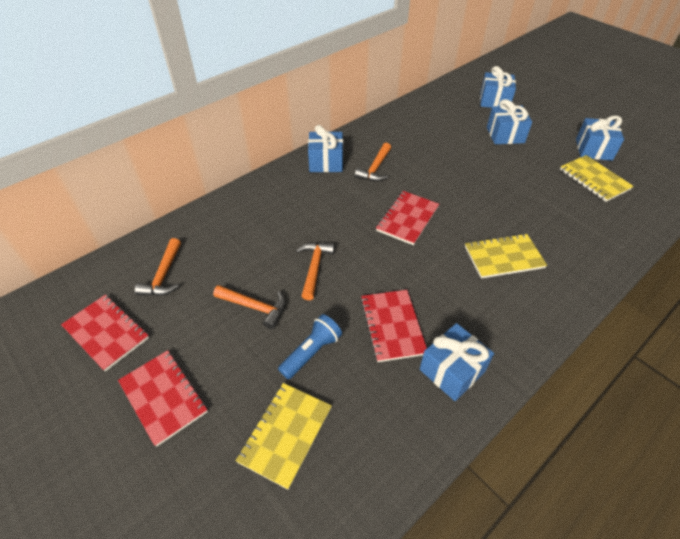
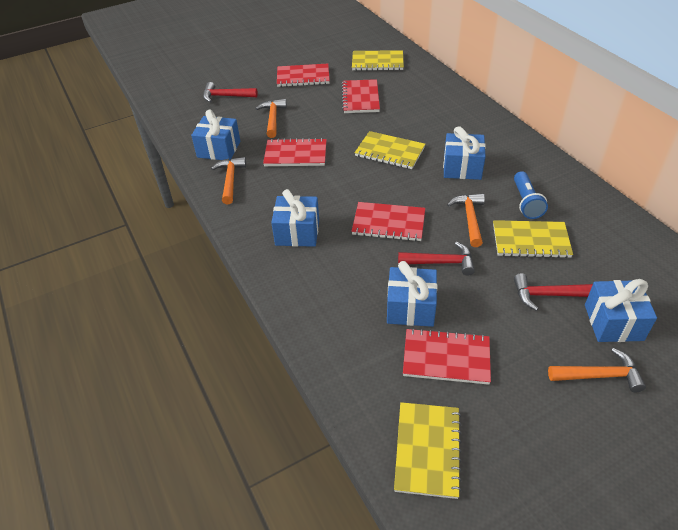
red hammer: 0 -> 3
red notebook: 4 -> 5
yellow notebook: 3 -> 4

